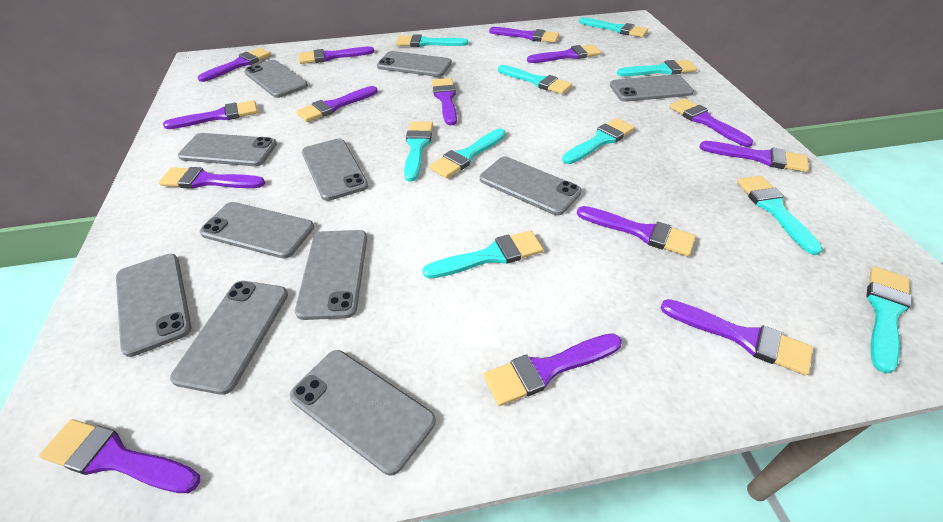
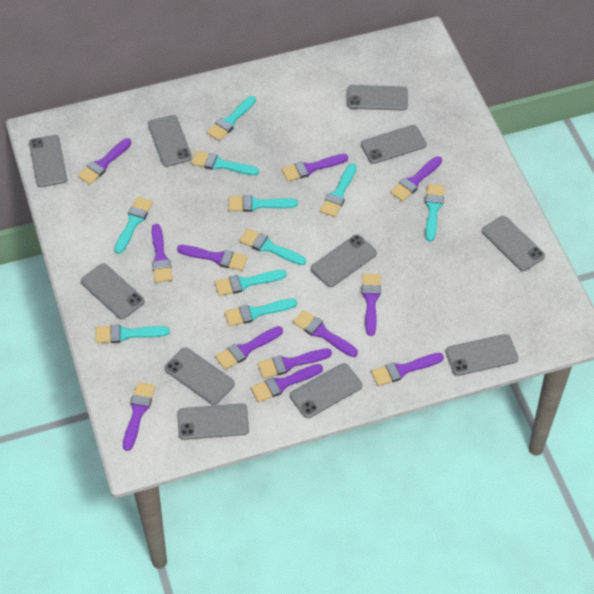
purple brush: 14 -> 12

